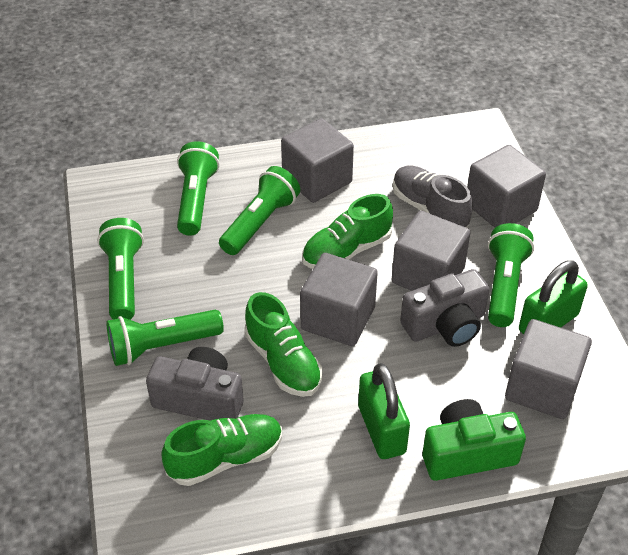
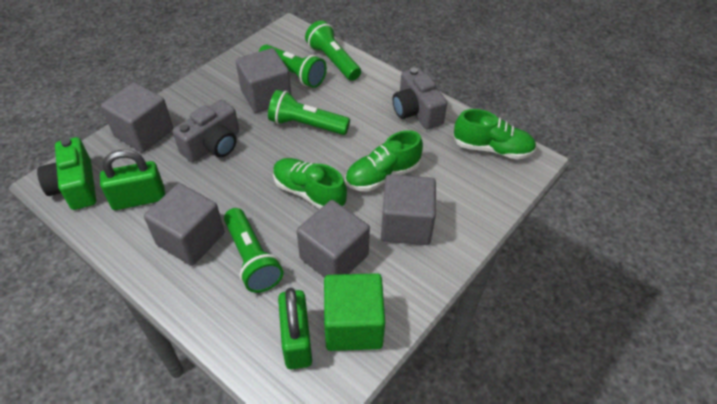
green cube: 0 -> 1
green flashlight: 5 -> 4
grey shoe: 1 -> 0

